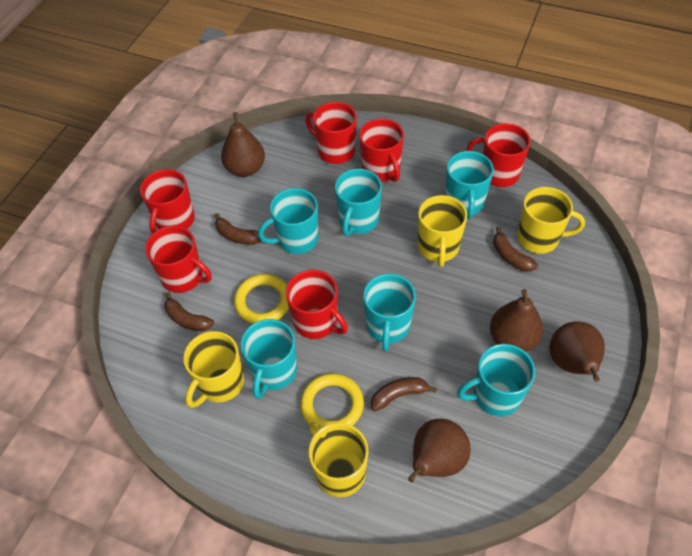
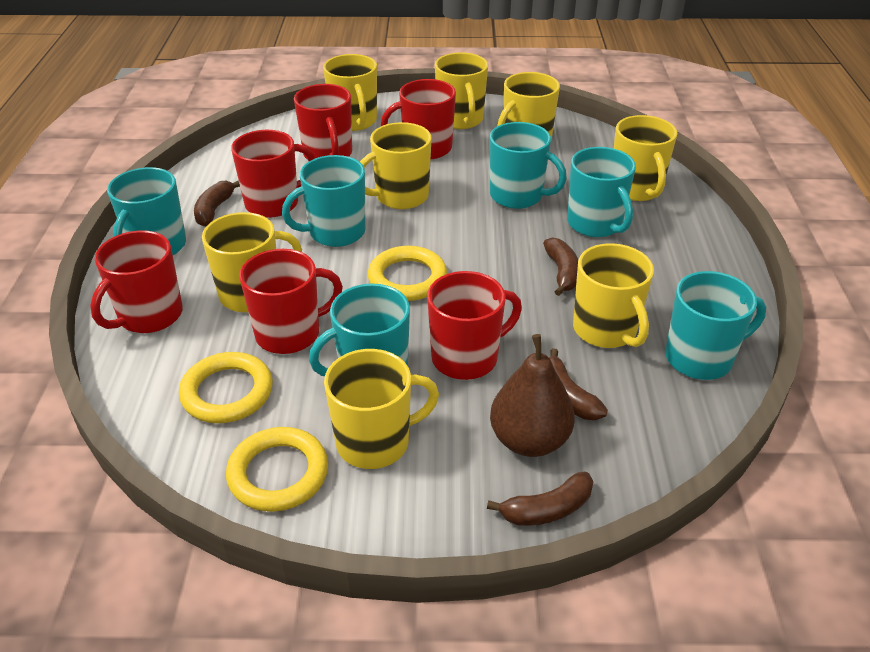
brown pear: 4 -> 1
yellow mug: 4 -> 8
yellow ring: 2 -> 3

